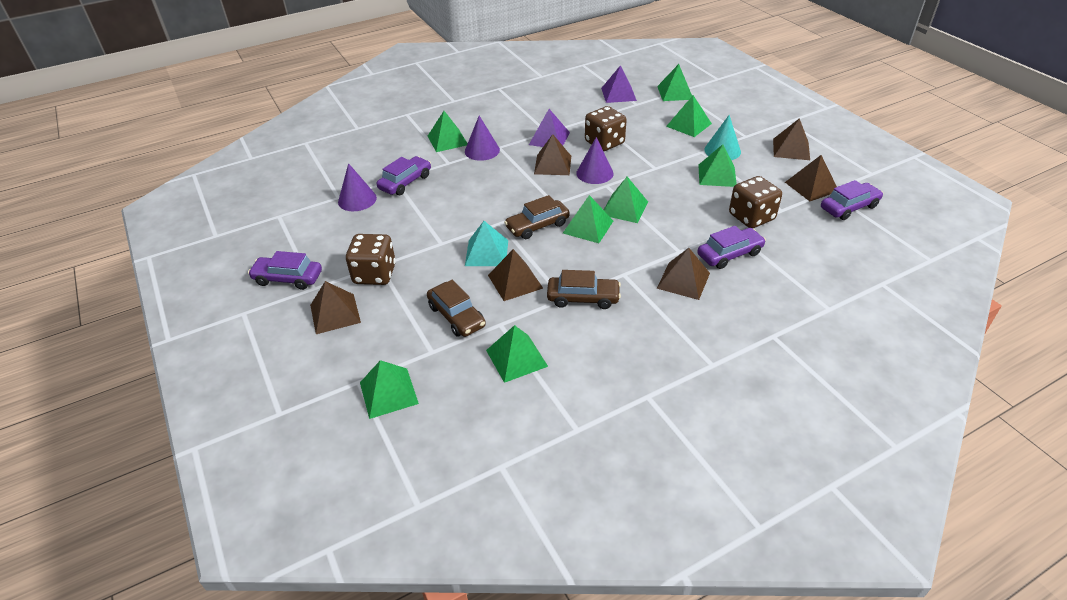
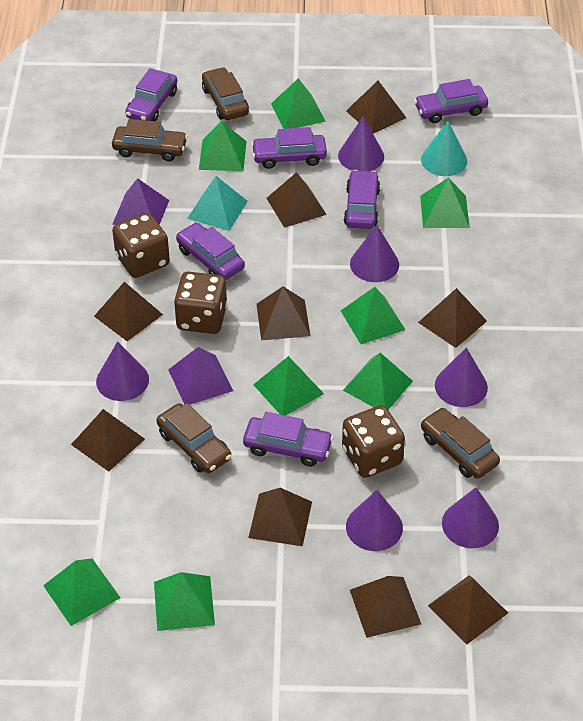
brown car: 3 -> 4
brown pyramid: 6 -> 9
purple car: 4 -> 6
purple cone: 3 -> 6

